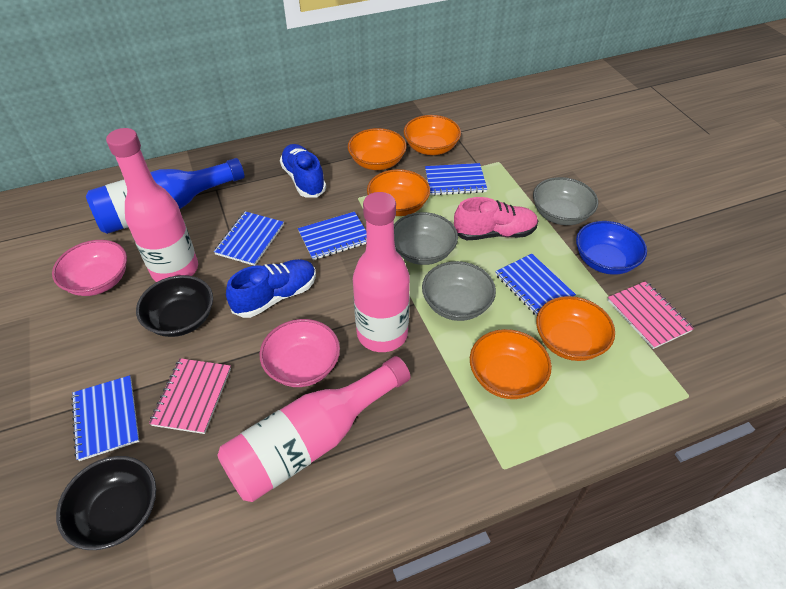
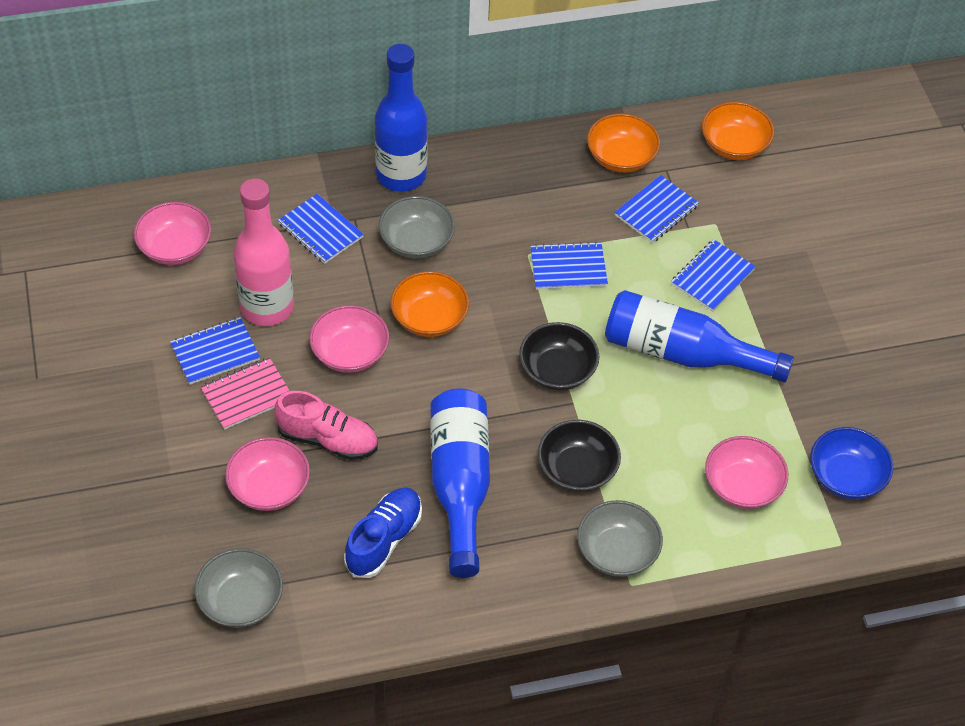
blue bottle: 1 -> 3
blue shoe: 2 -> 1
orange bowl: 5 -> 3
pink bottle: 3 -> 1
pink bowl: 2 -> 4
pink notebook: 2 -> 1

